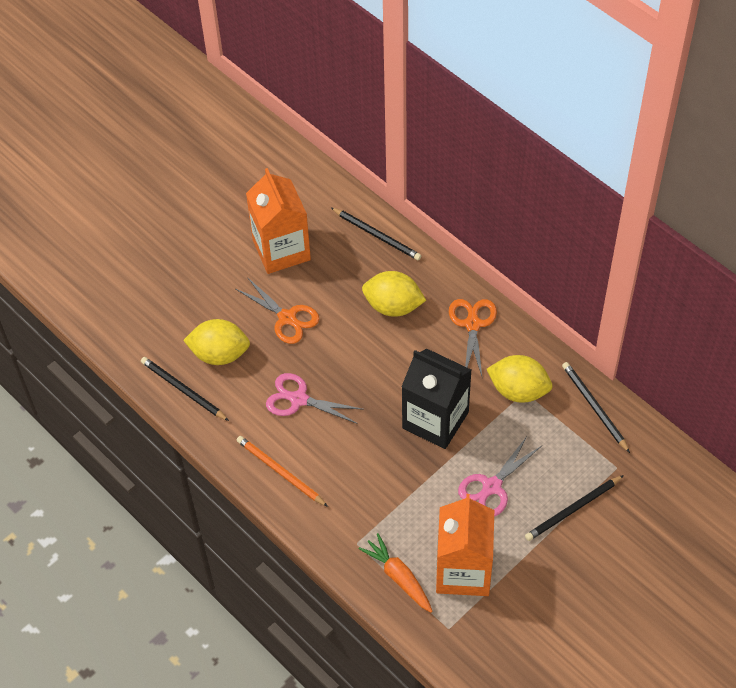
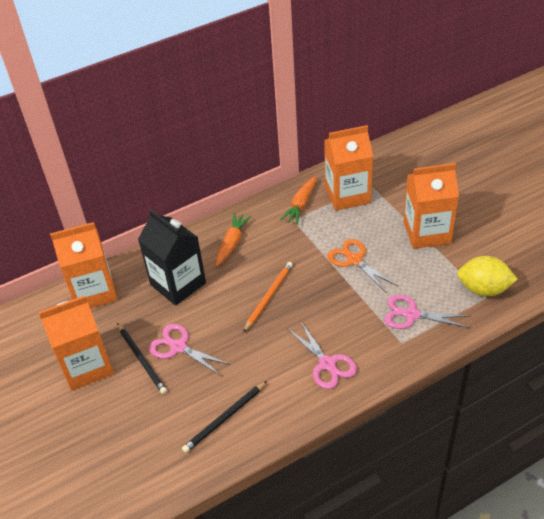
black pencil: 4 -> 2
orange carrot: 1 -> 2
orange carton: 2 -> 4
orange scissors: 2 -> 1
pink scissors: 2 -> 3
yellow lemon: 3 -> 1

